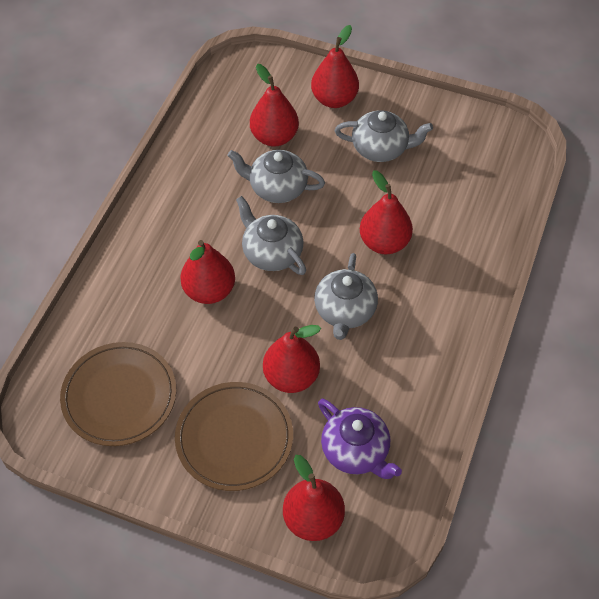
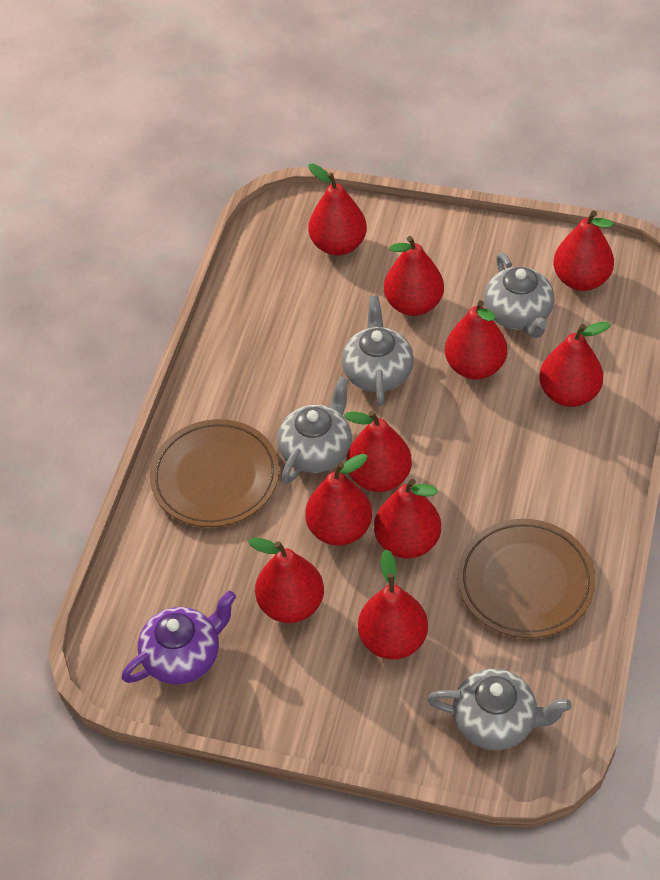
red pear: 6 -> 10

